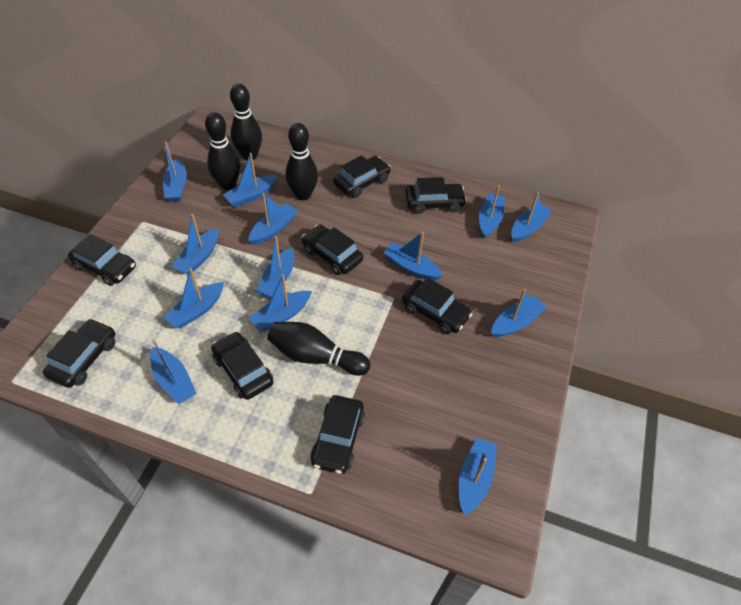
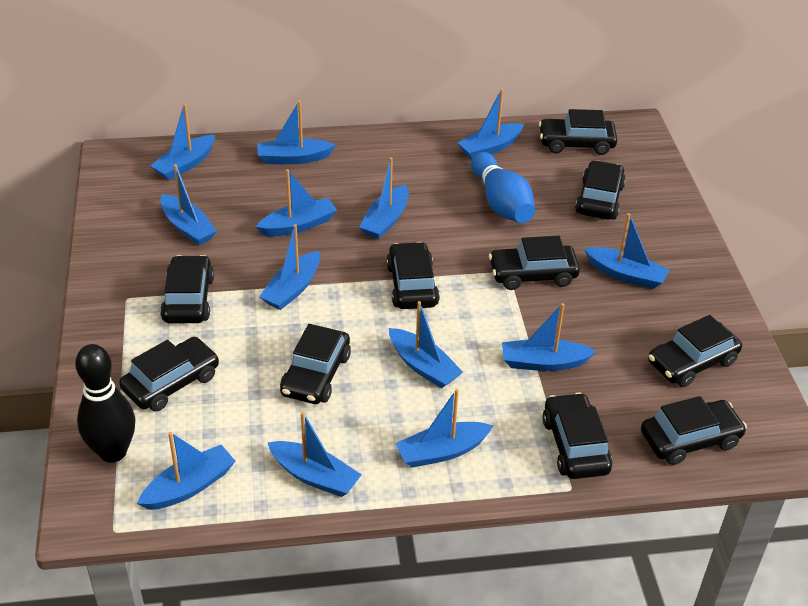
black bowling pin: 4 -> 1
black car: 8 -> 10
blue bowling pin: 0 -> 1

